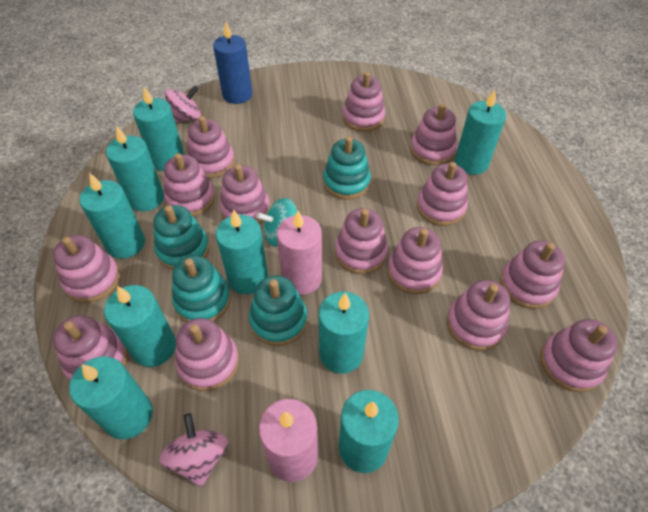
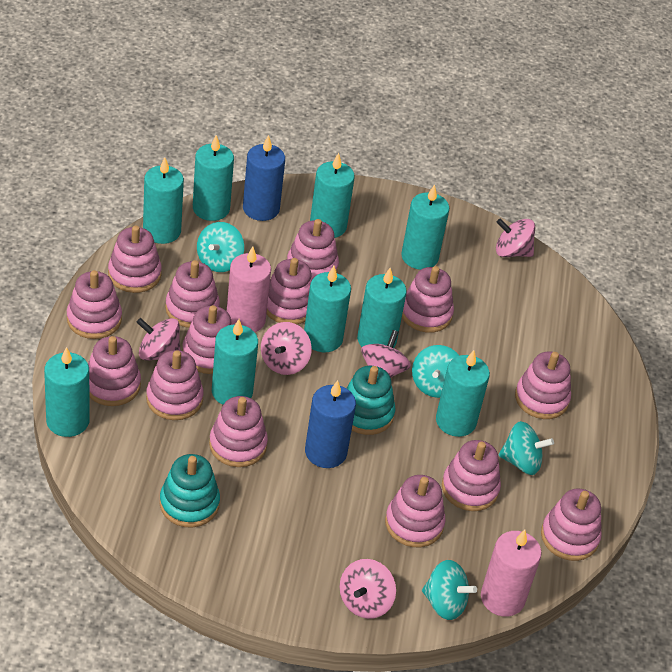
blue candle: 1 -> 2
pink spinning top: 2 -> 5
turquoise spinning top: 1 -> 4
turquoise stacking toy: 4 -> 2

